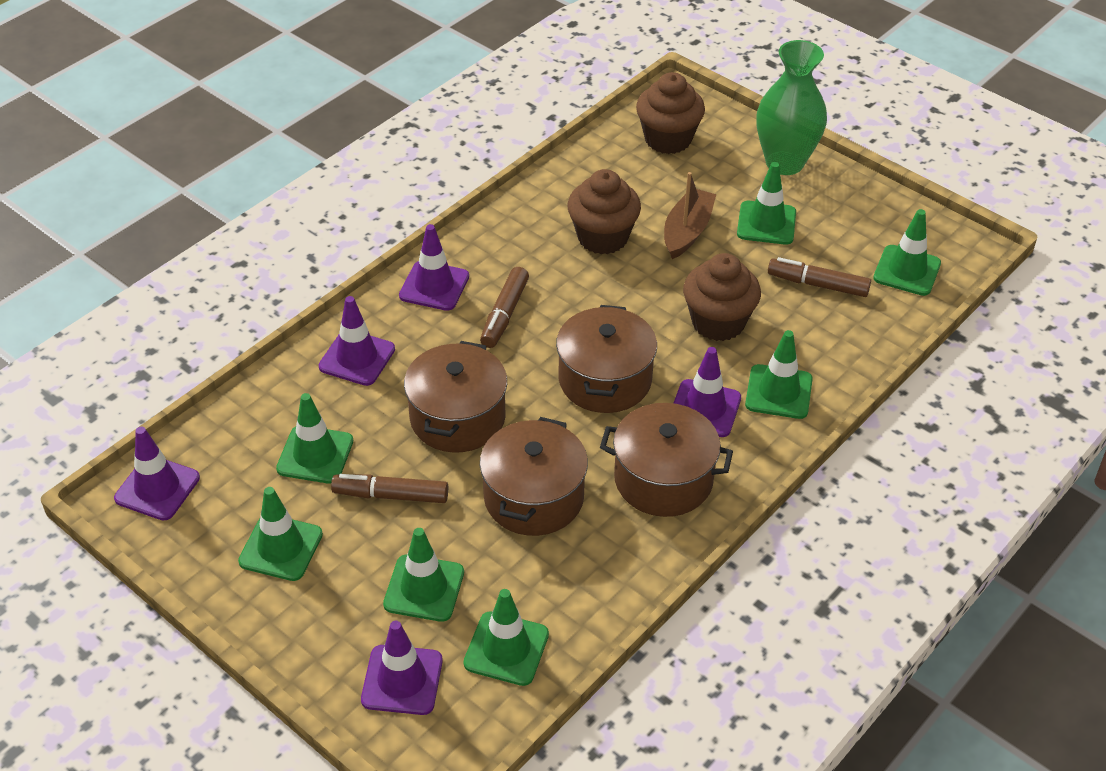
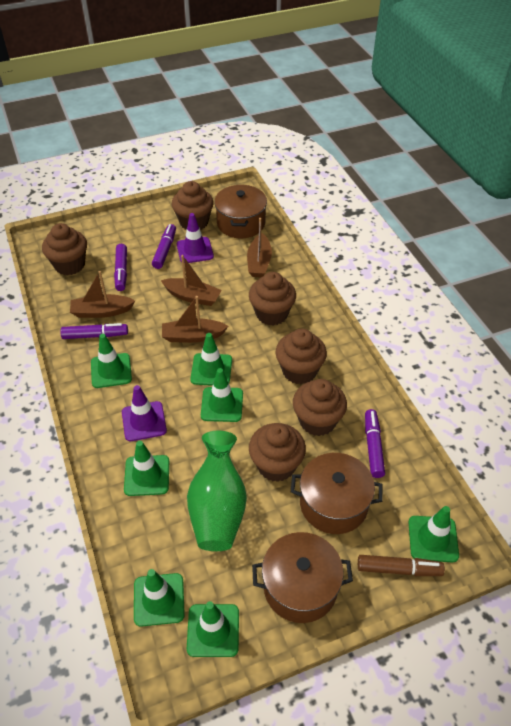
brown boat: 1 -> 4
brown cupcake: 3 -> 6
brown marker: 3 -> 1
brown pot: 4 -> 3
purple marker: 0 -> 4
purple traffic cone: 5 -> 2

